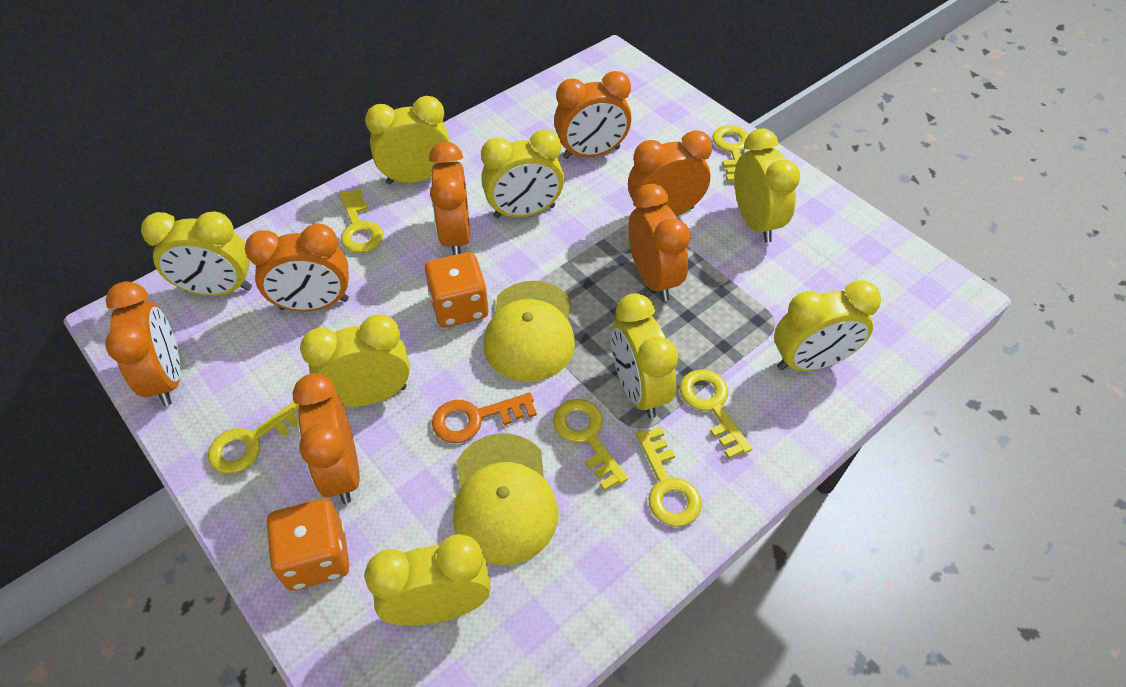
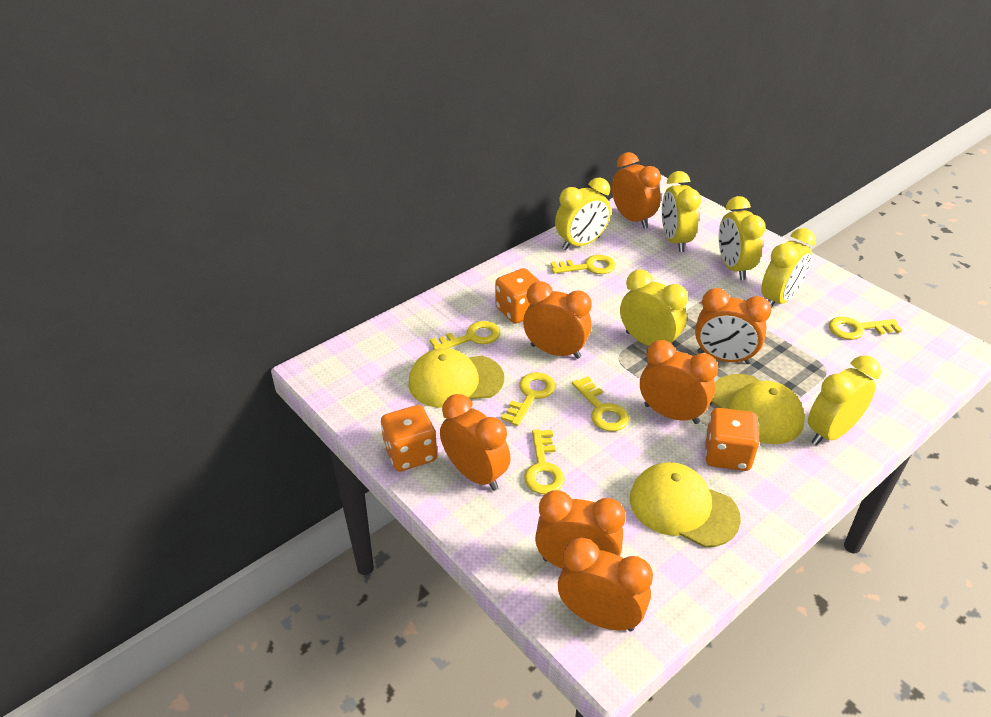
orange dice: 2 -> 3
orange key: 1 -> 0
yellow cap: 2 -> 3
yellow clock: 8 -> 6

